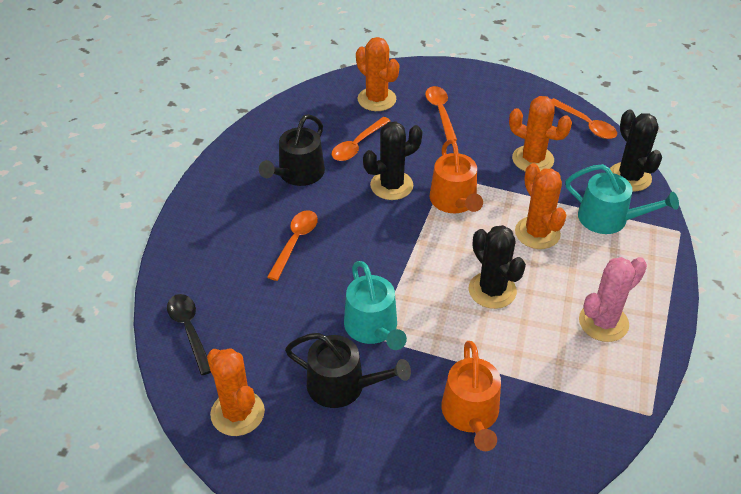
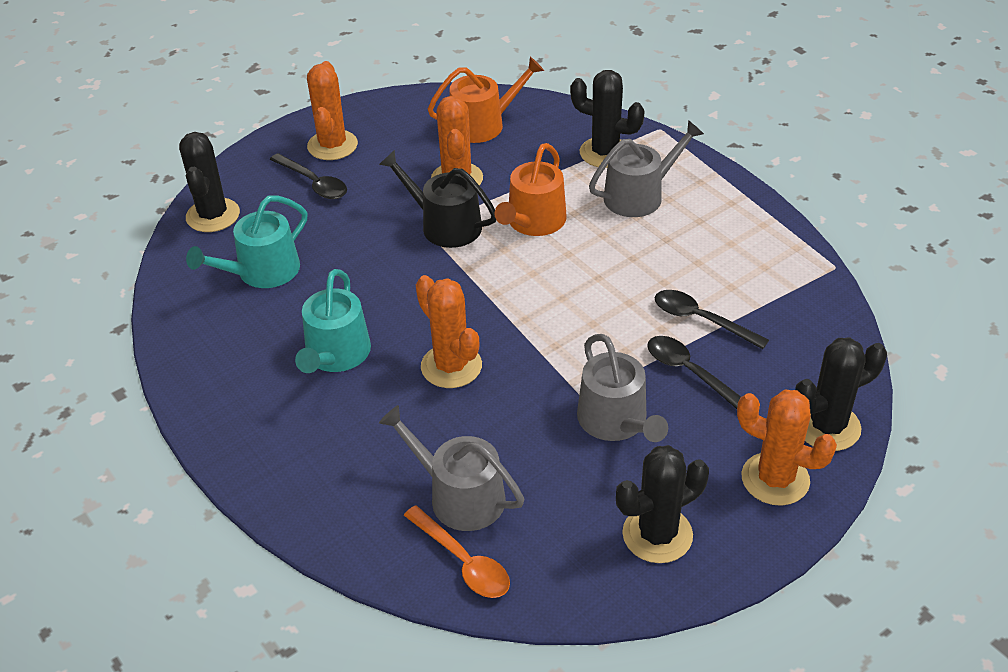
black cactus: 3 -> 4
black spoon: 1 -> 3
black watering can: 2 -> 1
grey watering can: 0 -> 3
orange spoon: 4 -> 1
pink cactus: 1 -> 0

